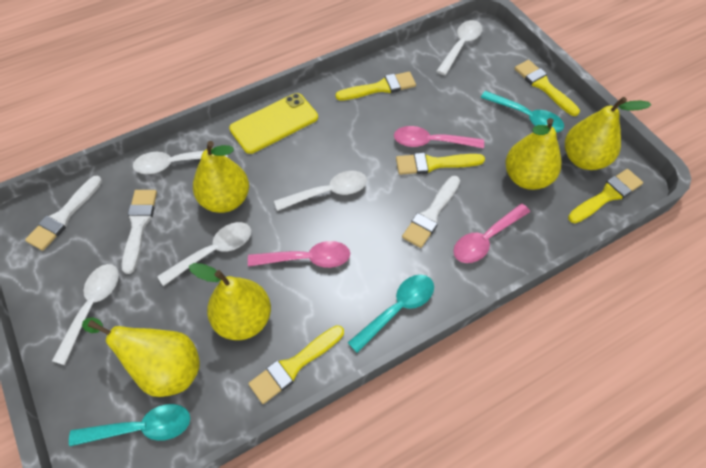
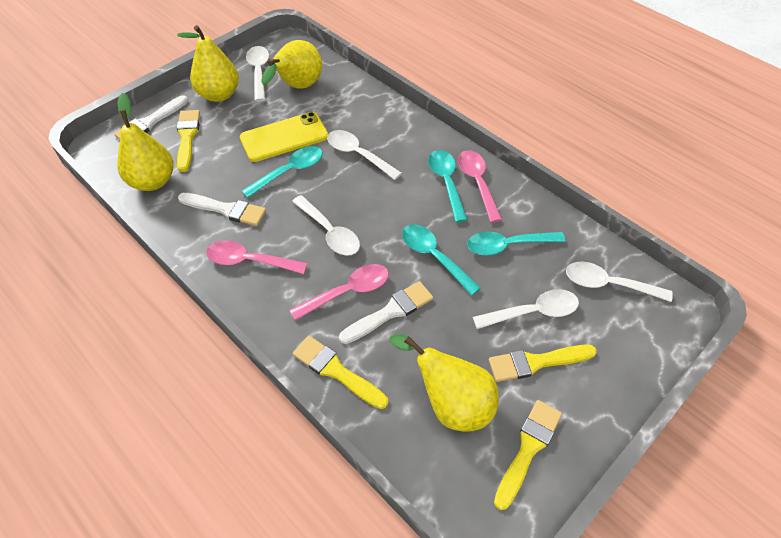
turquoise spoon: 3 -> 4
yellow brush: 5 -> 4
yellow pear: 5 -> 4

